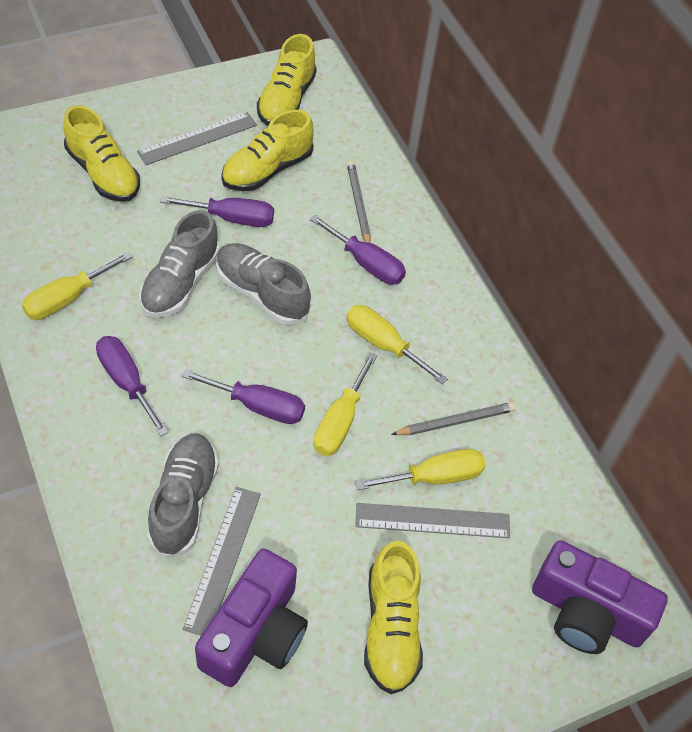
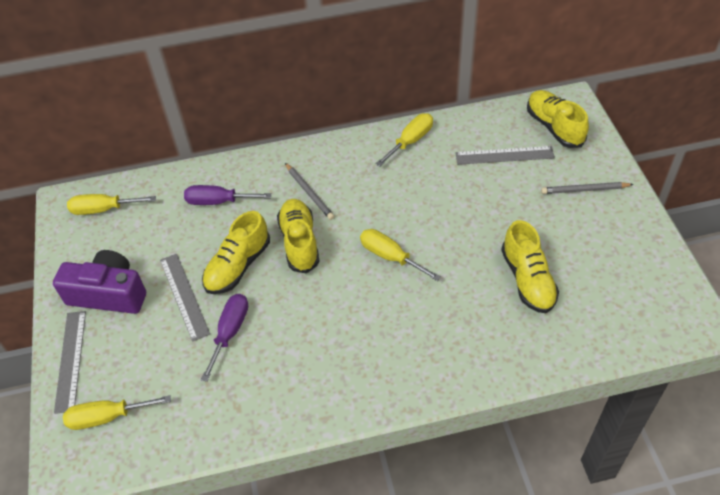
grey shoe: 3 -> 0
purple camera: 2 -> 1
purple screwdriver: 4 -> 2

